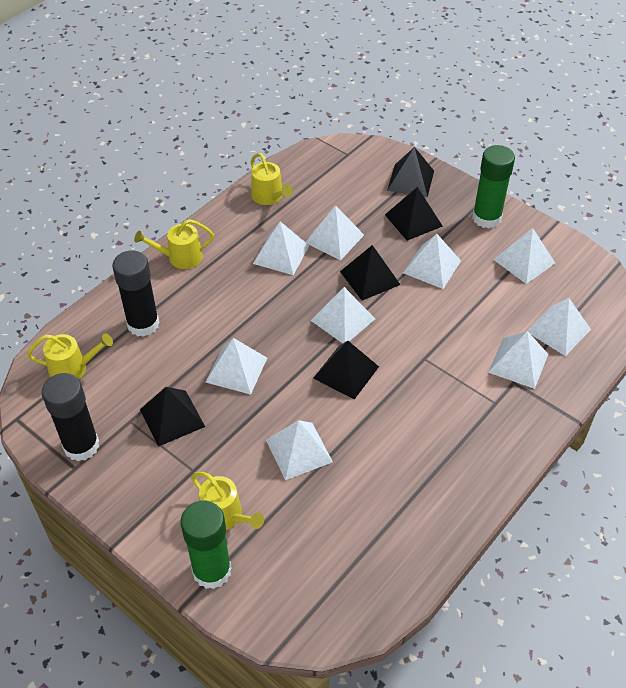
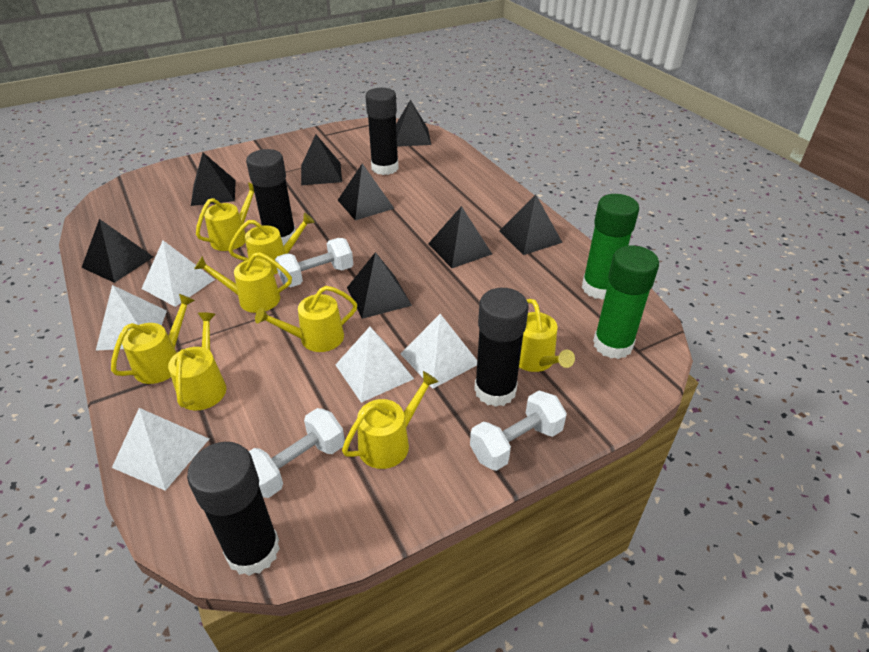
black glue stick: 2 -> 4
black pyramid: 5 -> 8
white dumbbell: 0 -> 3
white pyramid: 9 -> 5
yellow watering can: 4 -> 8

